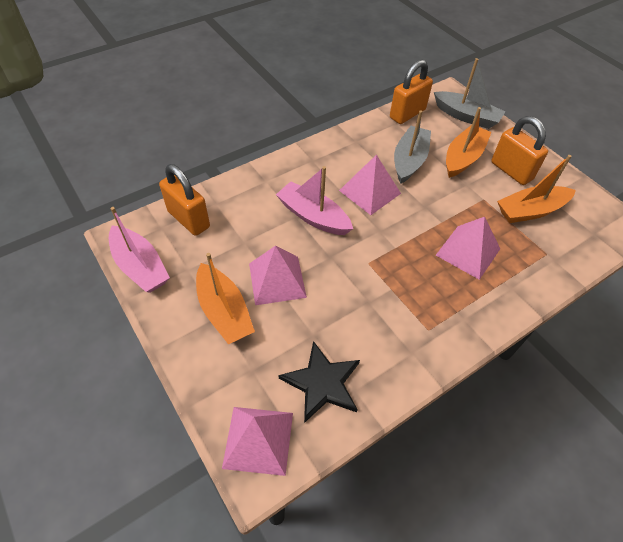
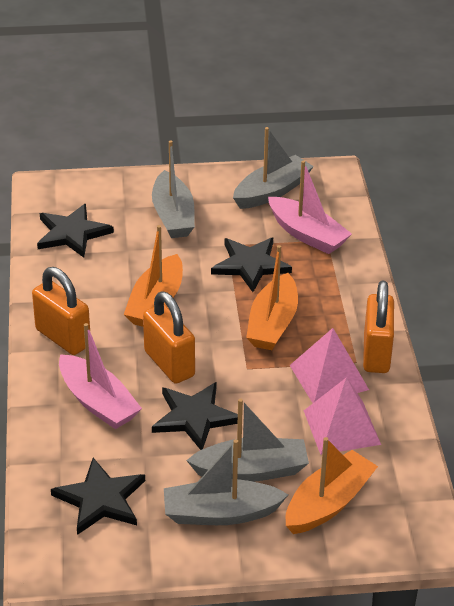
black star: 1 -> 4
grey boat: 2 -> 4
pink pyramid: 4 -> 2

